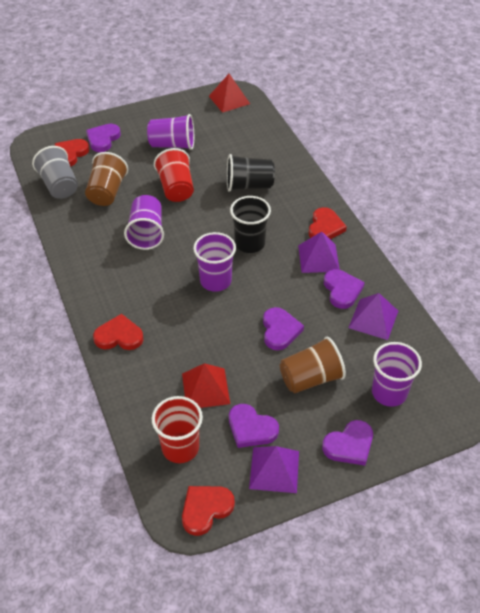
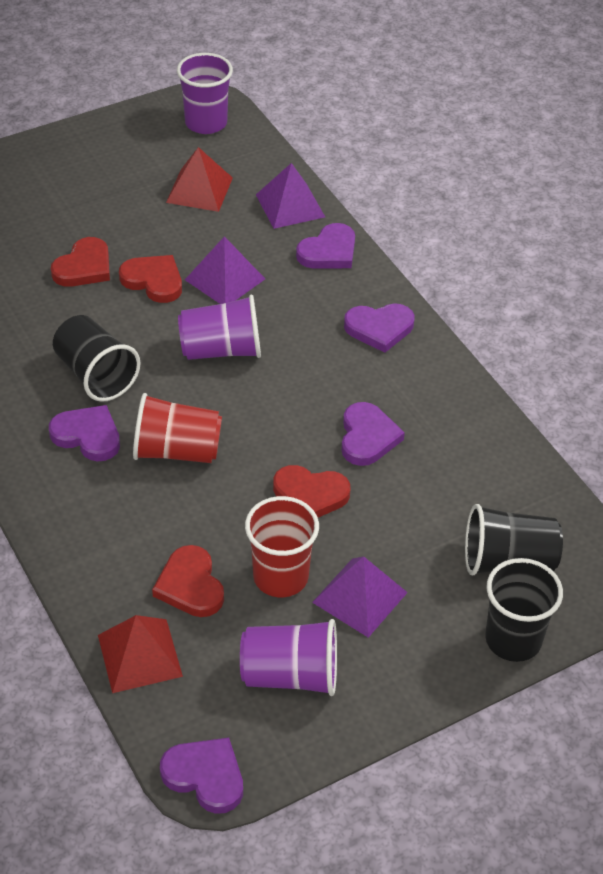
black cup: 2 -> 3
brown cup: 2 -> 0
grey cup: 1 -> 0
purple cup: 4 -> 3

